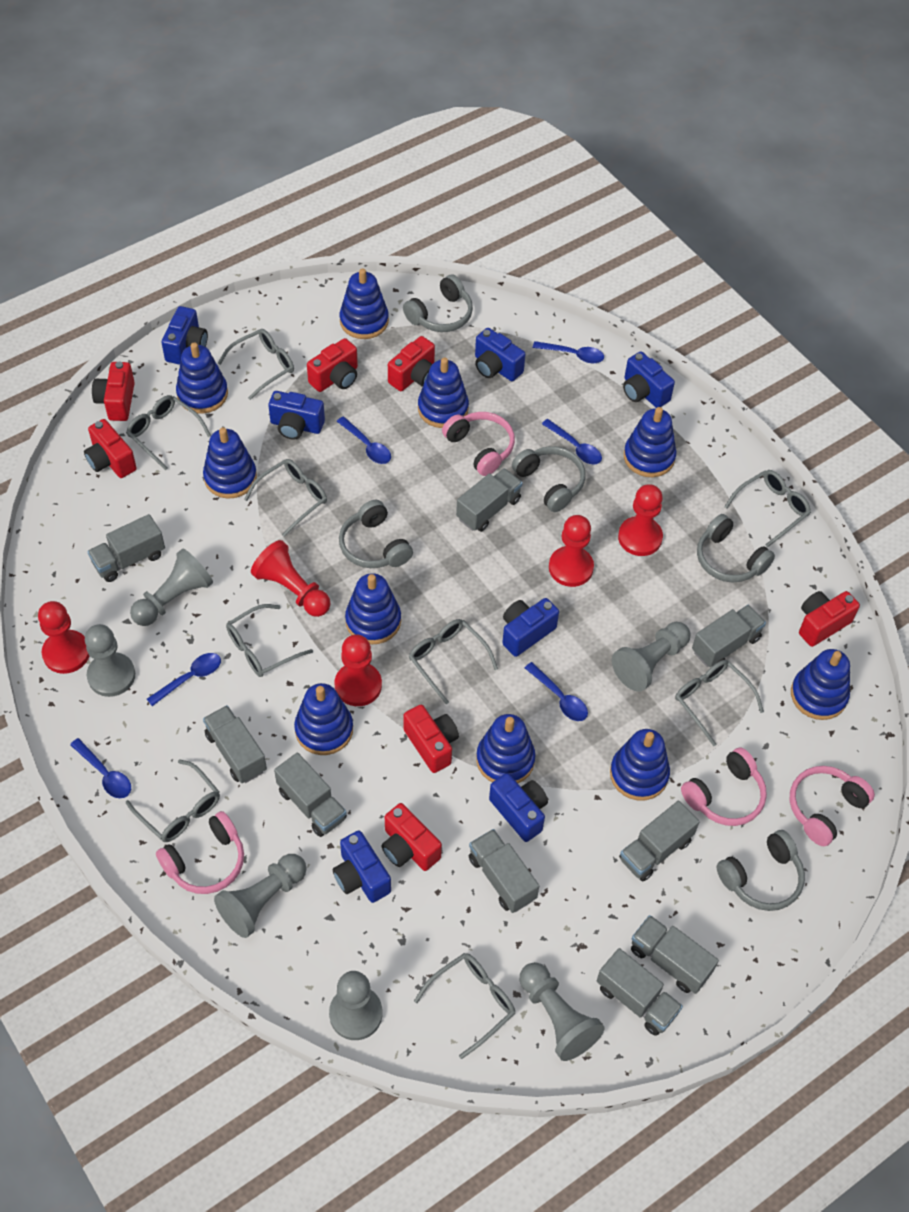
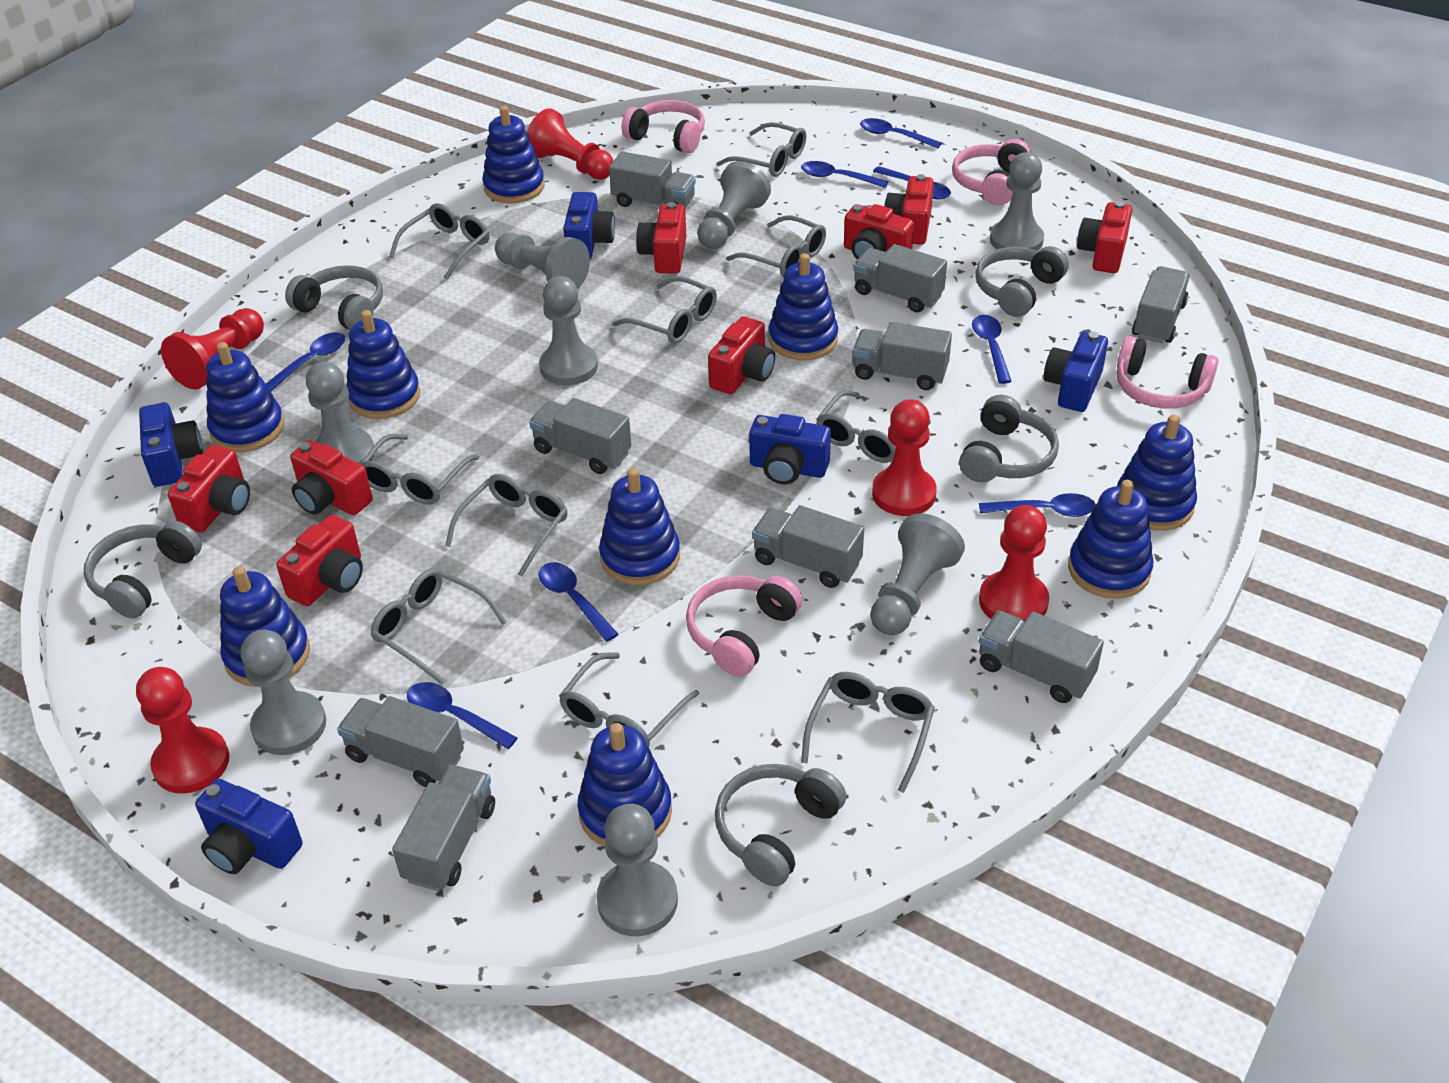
blue camera: 7 -> 5
blue spoon: 6 -> 8
blue stacking toy: 10 -> 9
grey glasses: 9 -> 10
grey pawn: 6 -> 8
red camera: 7 -> 8

